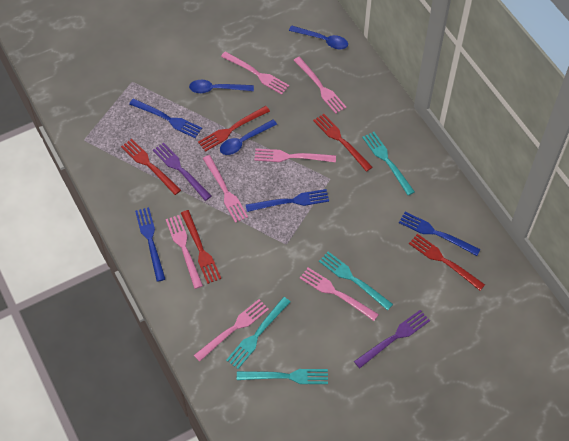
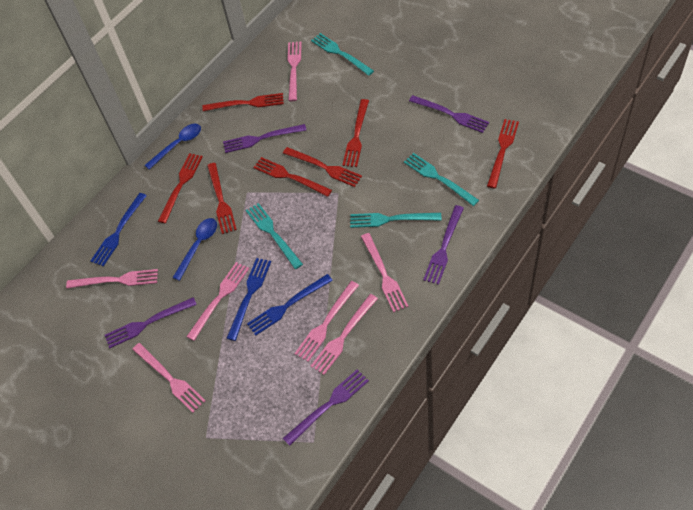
blue fork: 4 -> 3
blue spoon: 3 -> 2
purple fork: 2 -> 5
red fork: 5 -> 7

